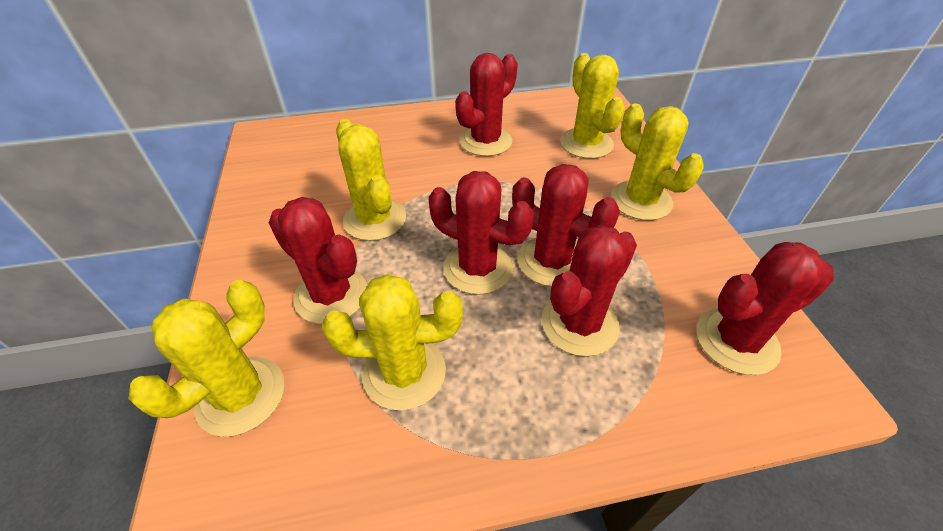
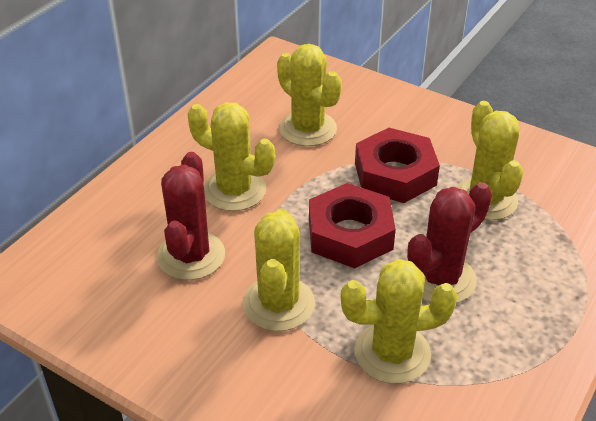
red cactus: 6 -> 2
red nut: 0 -> 2

